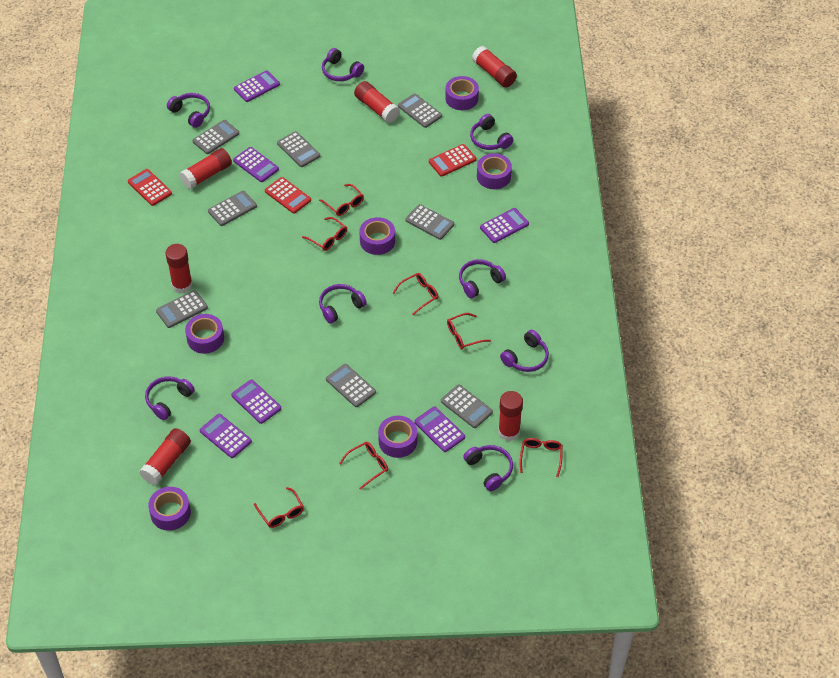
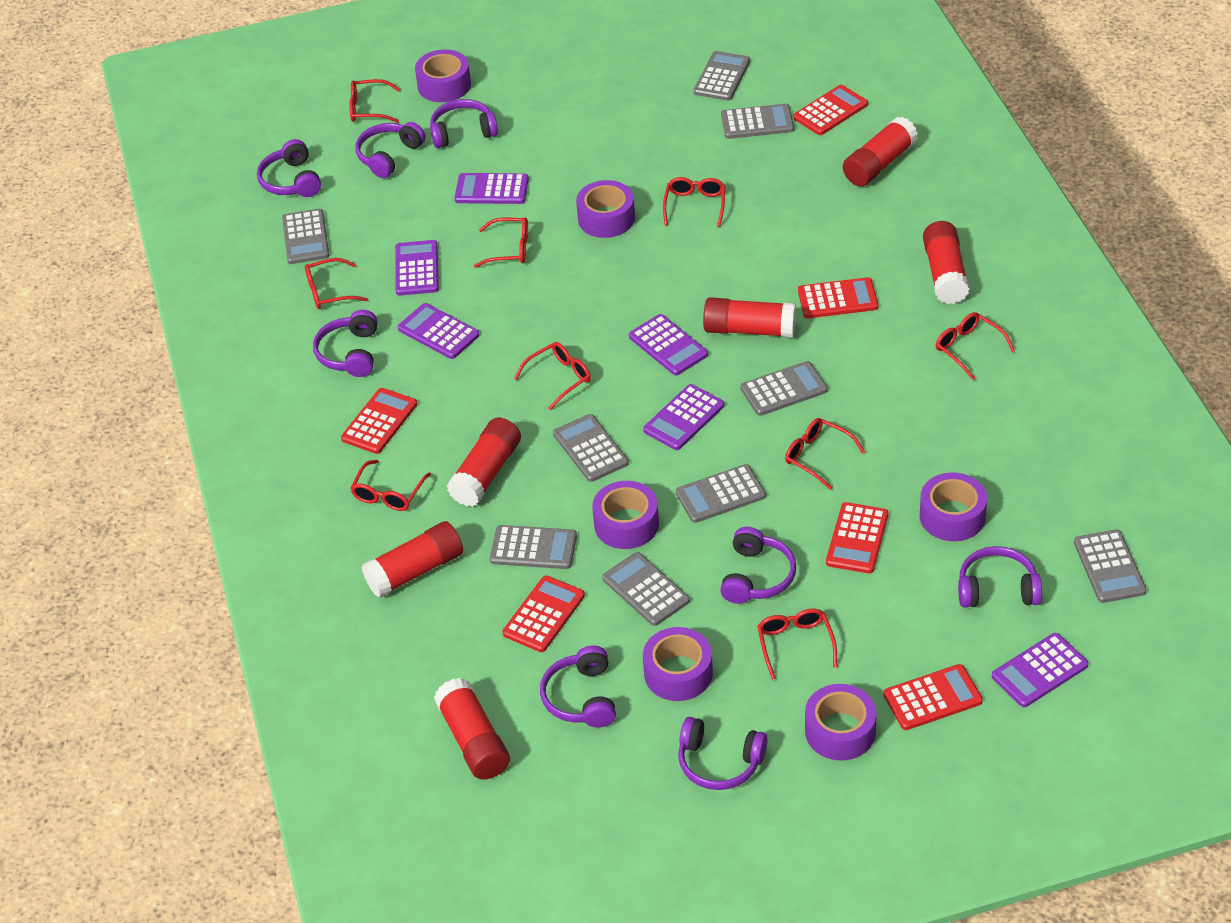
grey calculator: 8 -> 9
red calculator: 3 -> 6
red glasses: 7 -> 9

